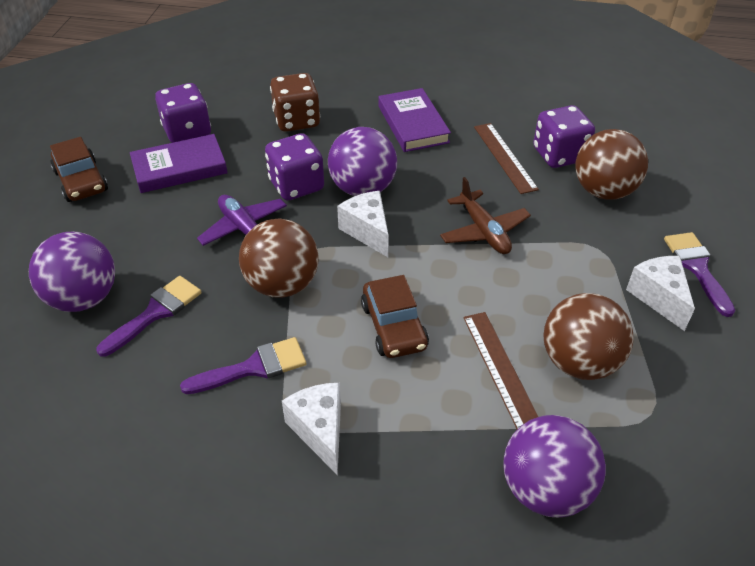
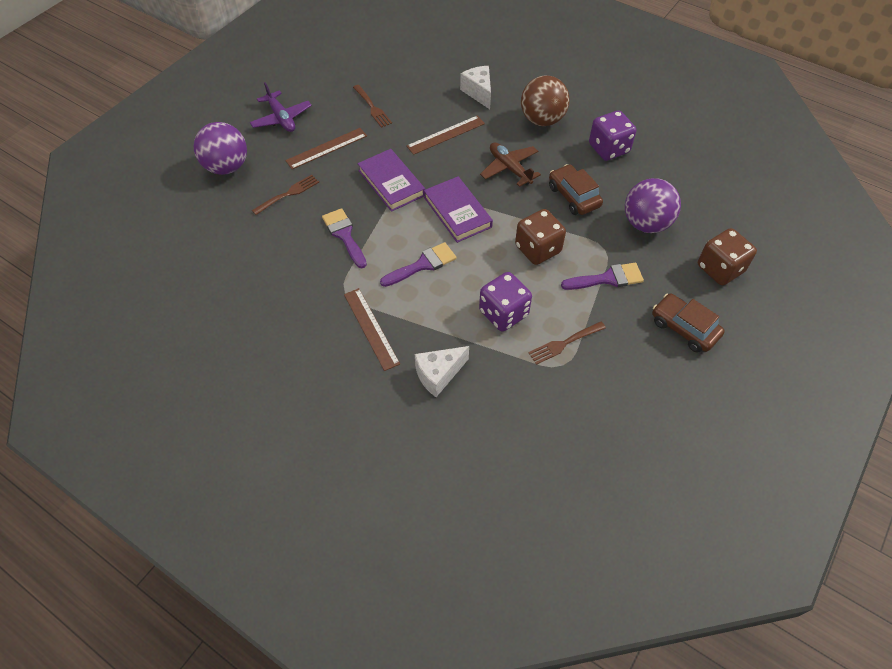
brown ball: 3 -> 1
brown dice: 1 -> 2
brown fork: 0 -> 3
brown ruler: 2 -> 3
purple ball: 3 -> 2
purple dice: 3 -> 2
white cheese: 3 -> 2

